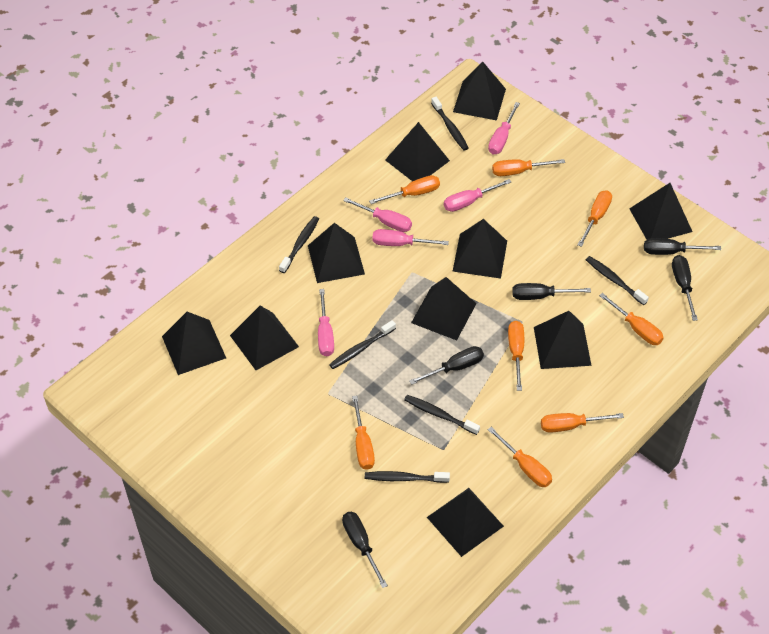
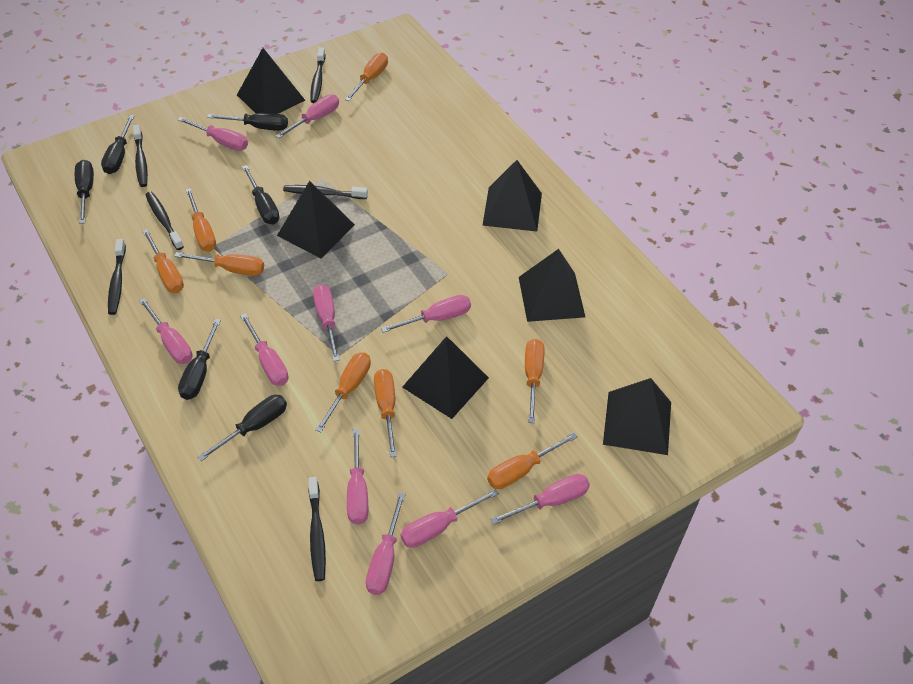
black pyramid: 10 -> 6
black screwdriver: 5 -> 6
pink screwdriver: 5 -> 10

